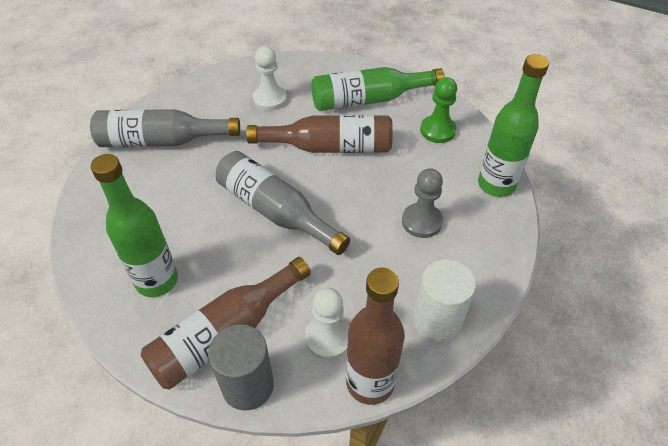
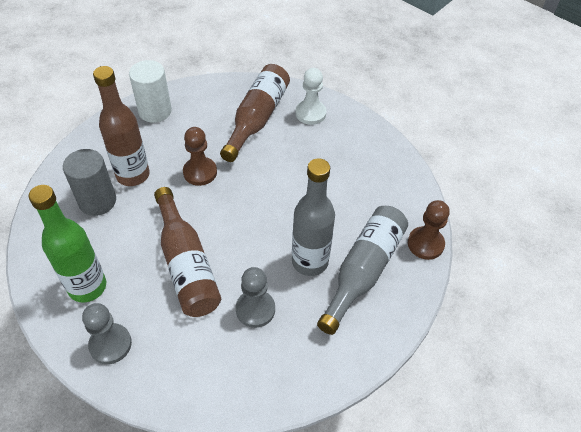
brown pawn: 0 -> 2
green bottle: 3 -> 1
green pawn: 1 -> 0
grey pawn: 1 -> 2
white pawn: 2 -> 1

